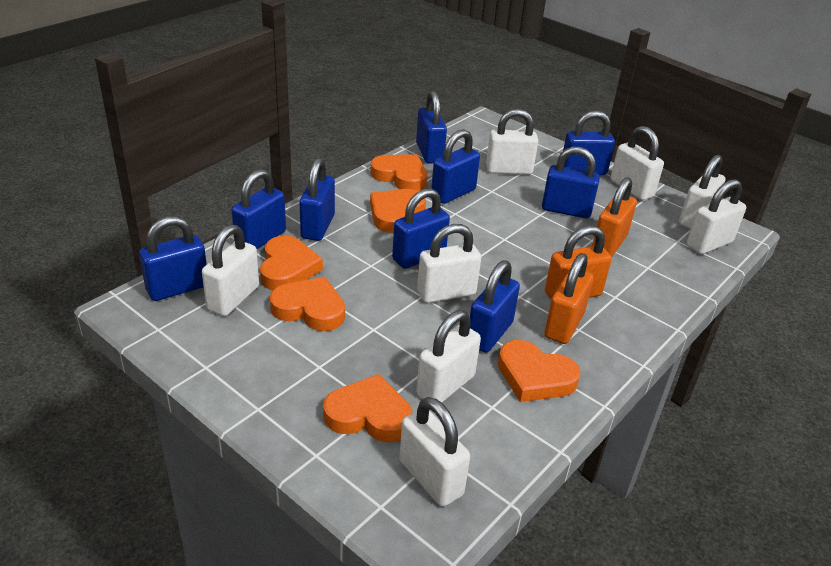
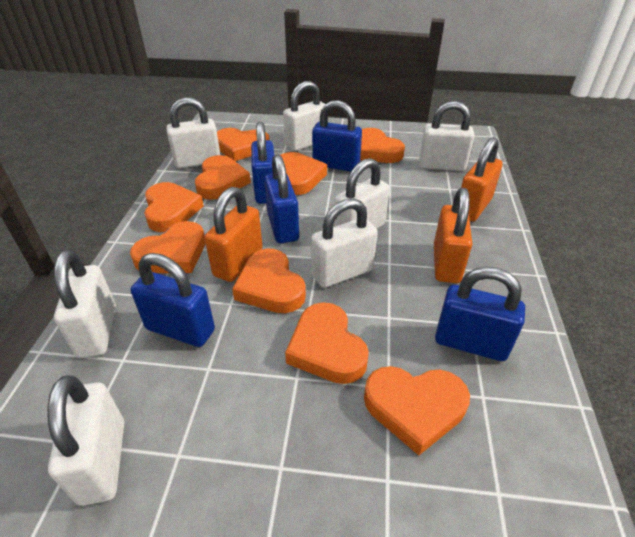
blue padlock: 9 -> 5
orange heart: 6 -> 9
white padlock: 8 -> 7

